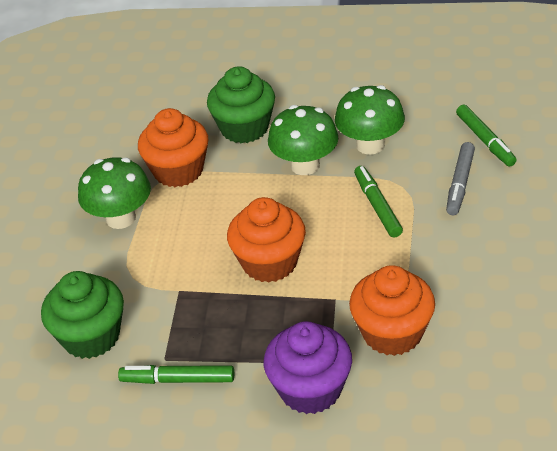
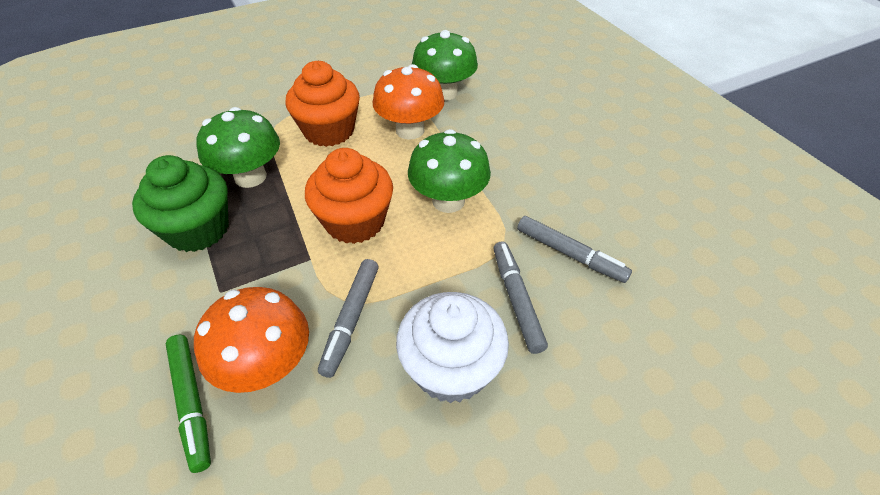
green cupcake: 2 -> 1
green marker: 3 -> 1
grey marker: 1 -> 3
orange cupcake: 3 -> 2
orange mushroom: 0 -> 2
purple cupcake: 1 -> 0
white cupcake: 0 -> 1

